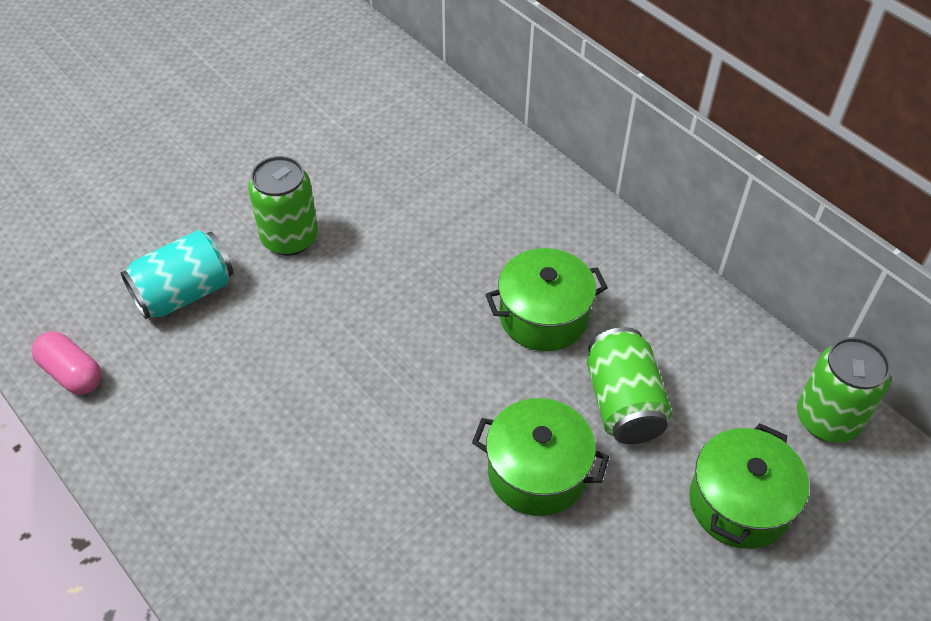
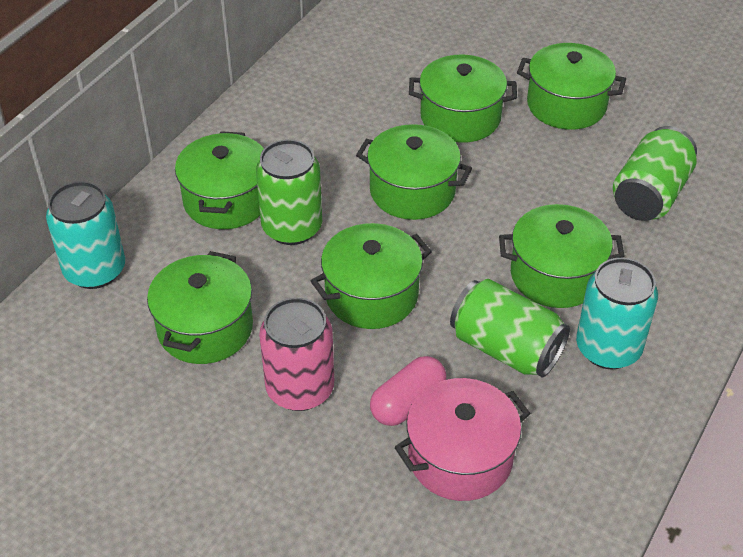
green pot: 3 -> 7
pink can: 0 -> 1
pink pot: 0 -> 1
turquoise can: 1 -> 2

